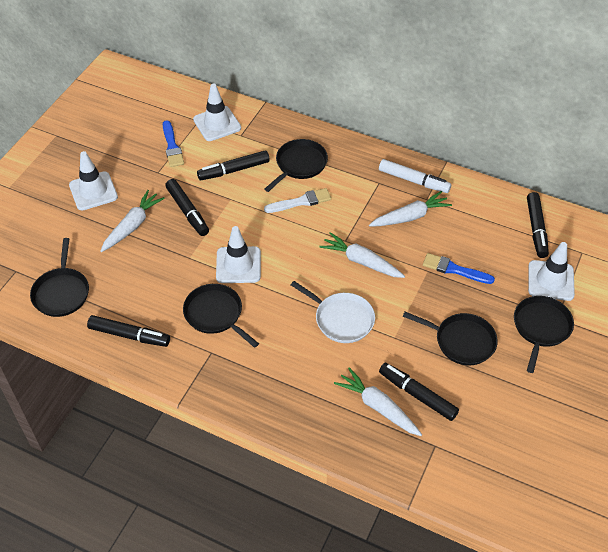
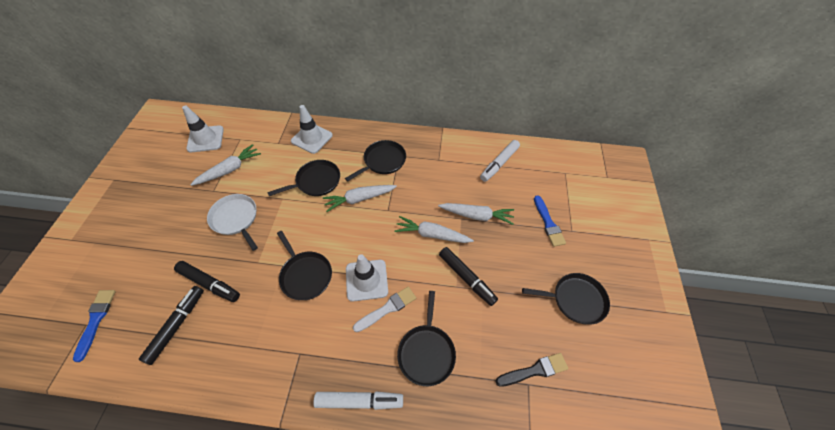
black brush: 0 -> 1
black marker: 5 -> 3
white marker: 1 -> 2
white traffic cone: 4 -> 3

